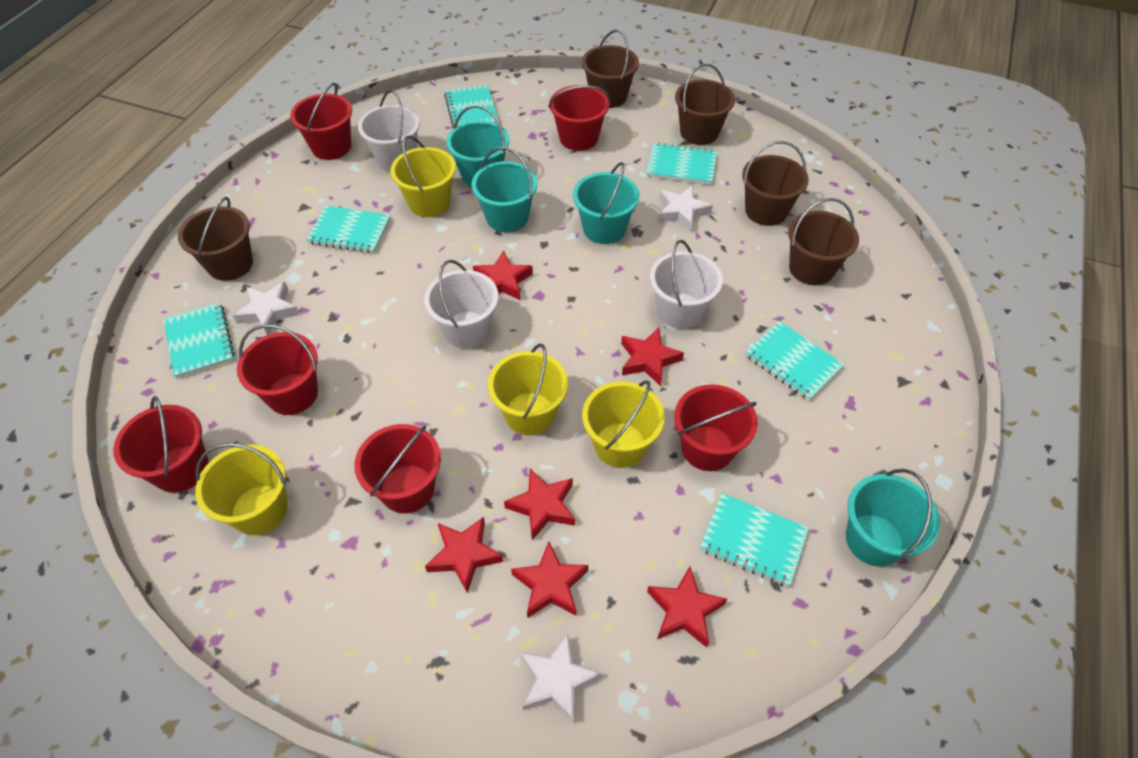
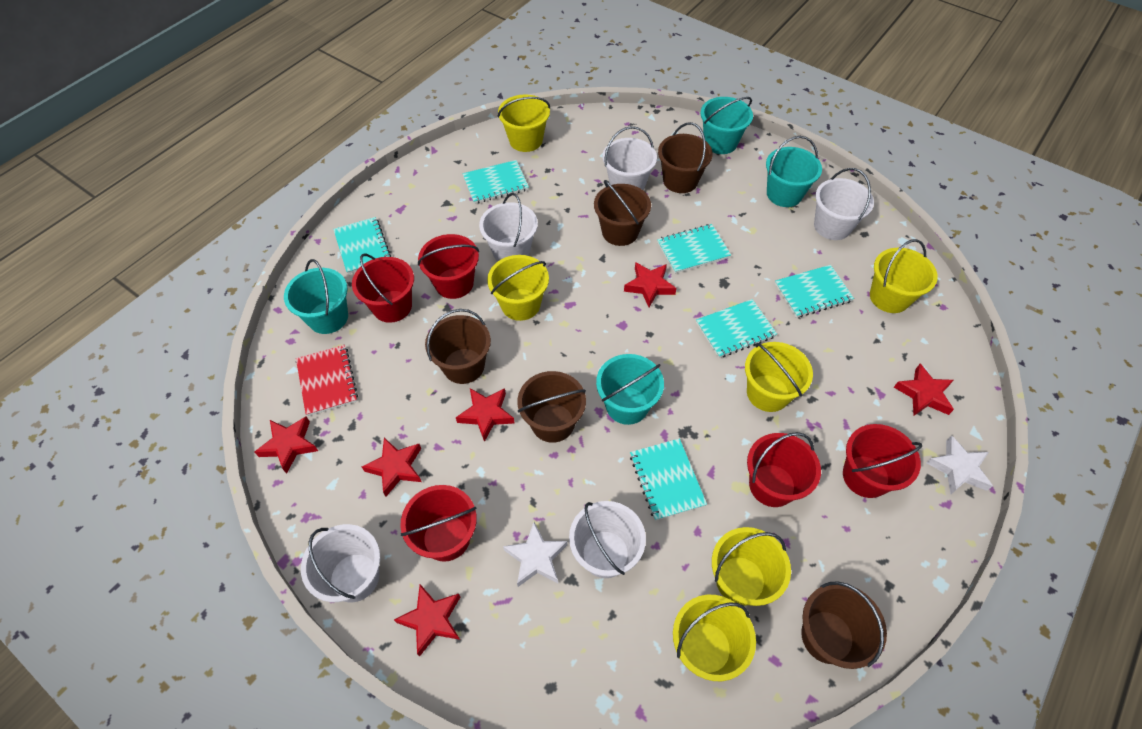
red bucket: 6 -> 5
red notebook: 0 -> 1
white bucket: 3 -> 5
white star: 3 -> 2
yellow bucket: 4 -> 6

